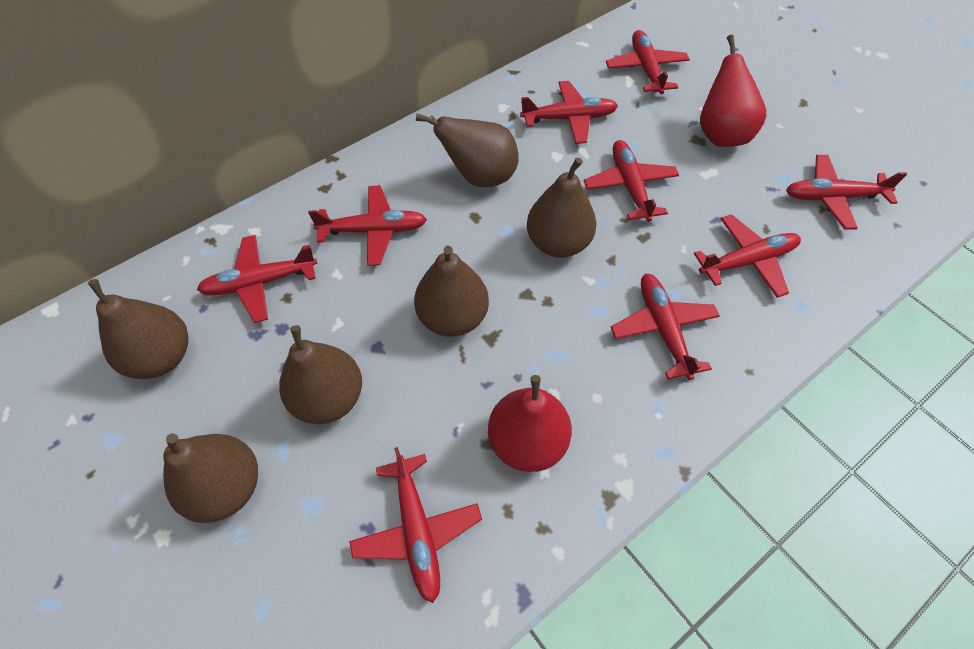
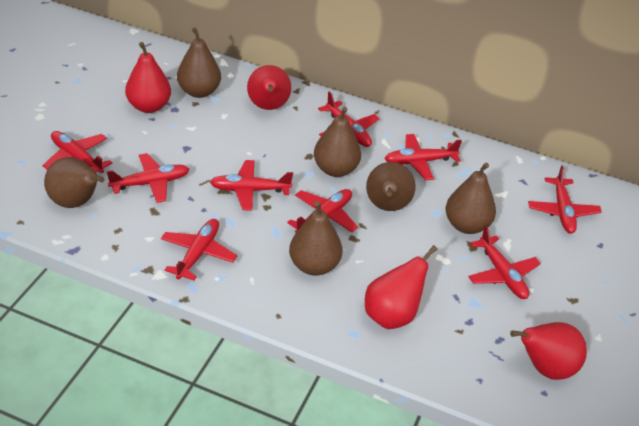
red pear: 2 -> 4

